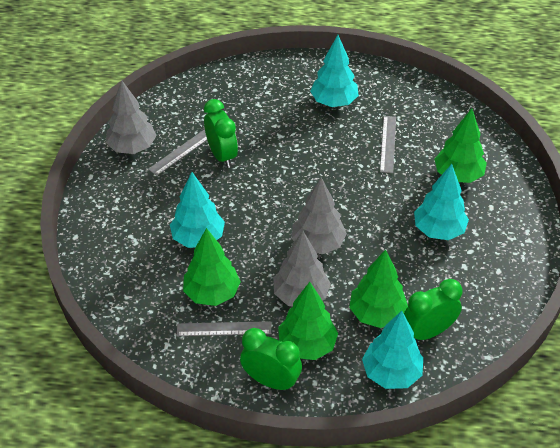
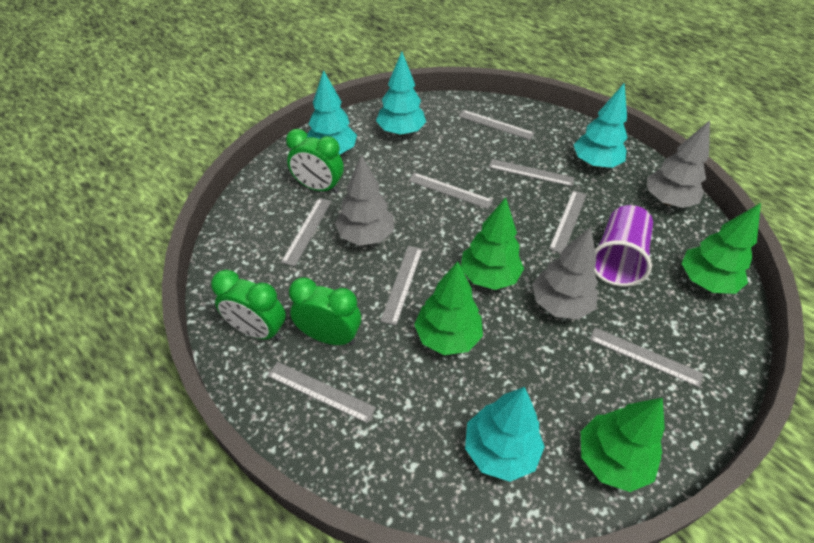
grey ruler: 3 -> 8
purple cup: 0 -> 1

